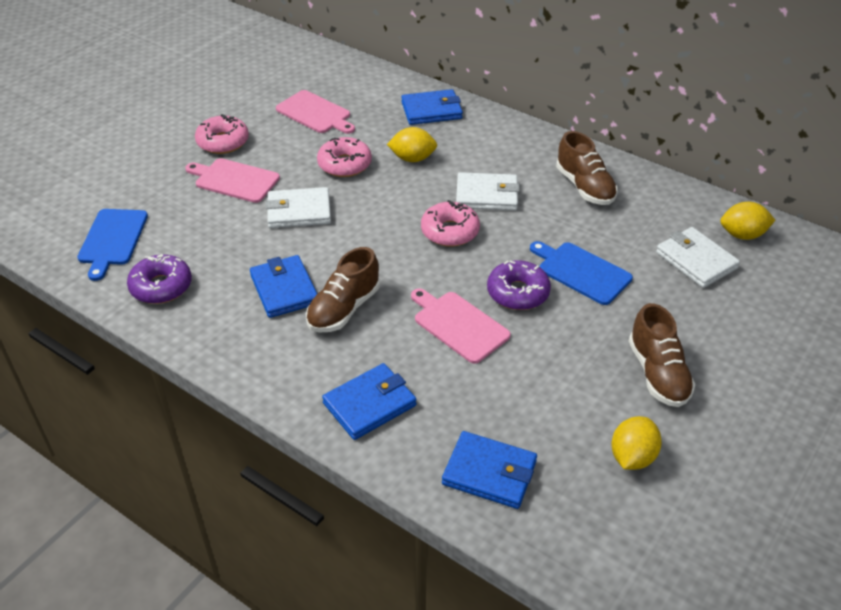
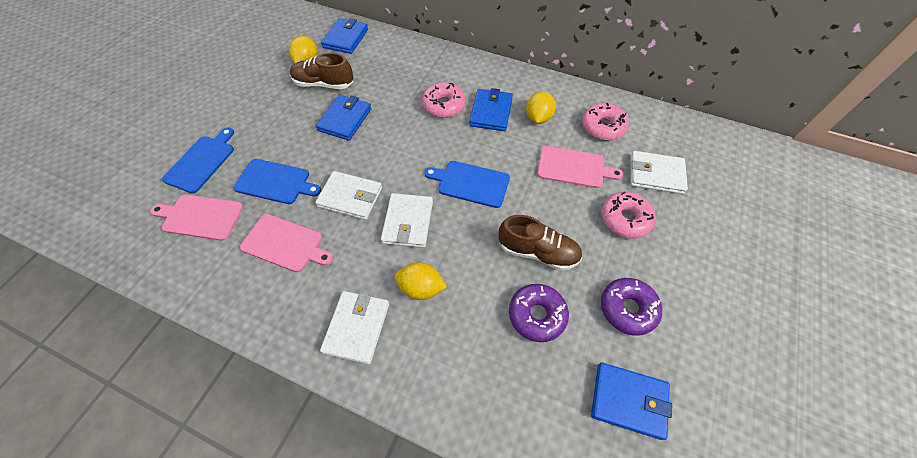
blue cutting board: 2 -> 3
brown shoe: 3 -> 2
white wallet: 3 -> 4

